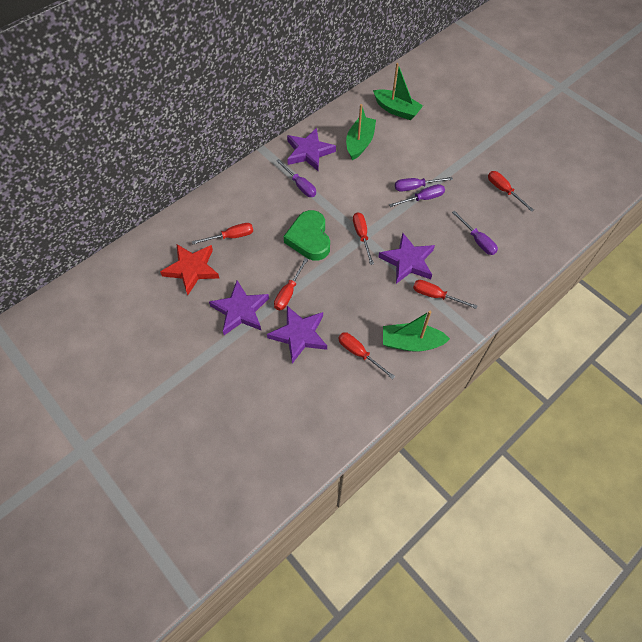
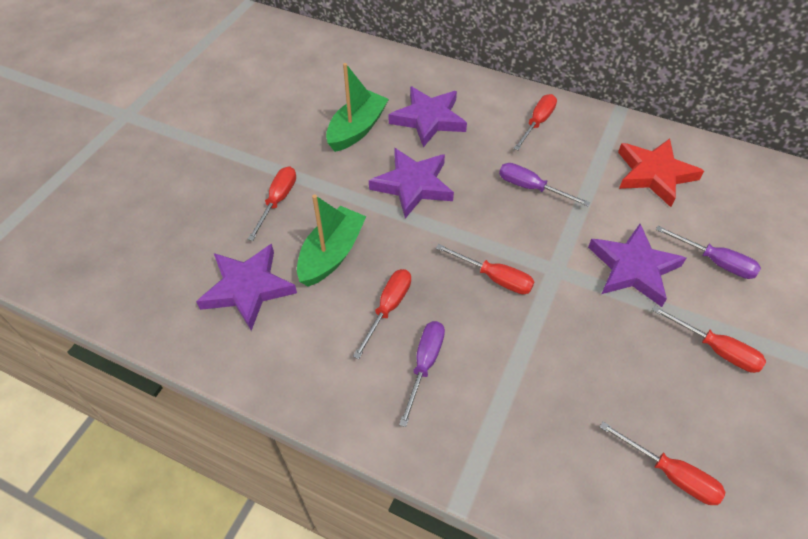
green boat: 3 -> 2
green heart: 1 -> 0
purple screwdriver: 4 -> 3

